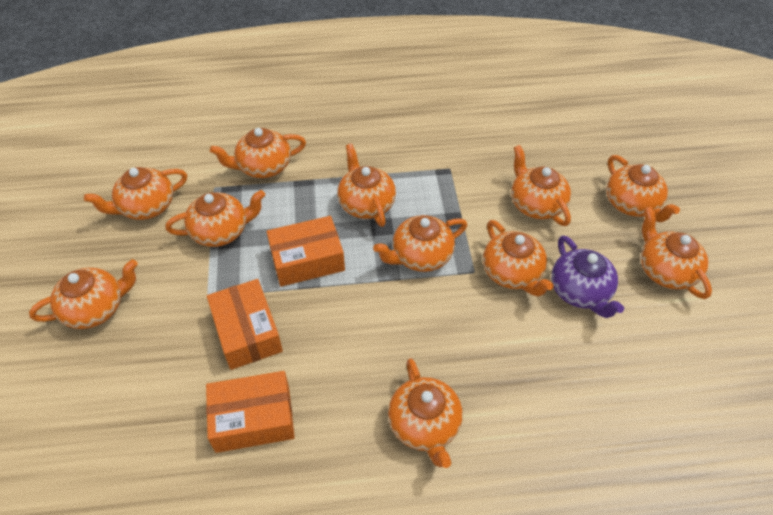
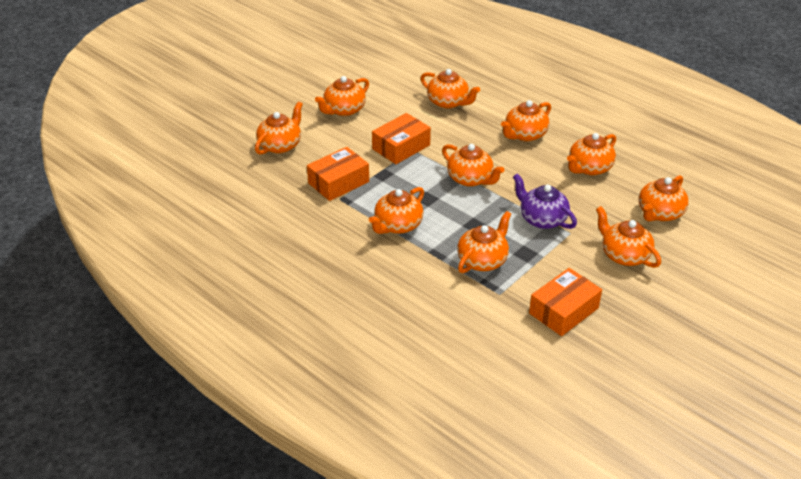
orange teapot: 11 -> 10

